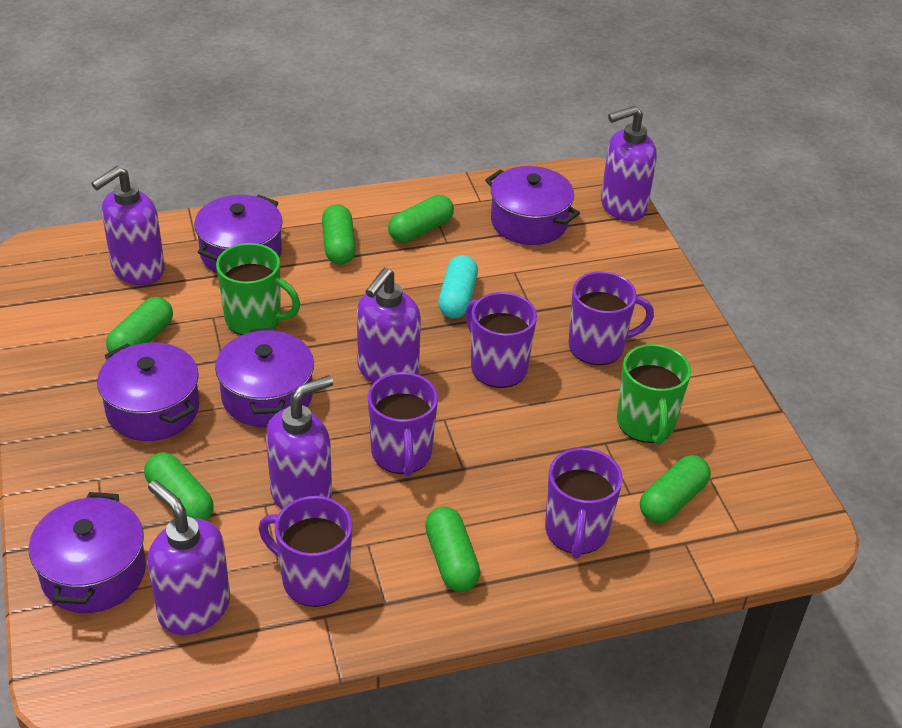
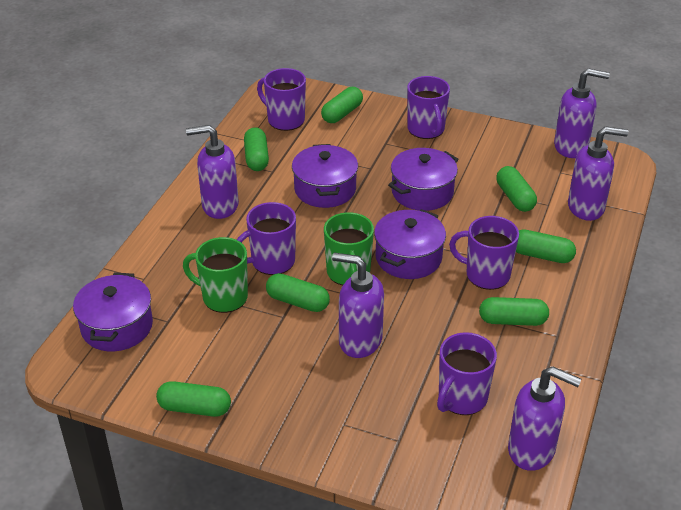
green capsule: 6 -> 7
purple pot: 5 -> 4
turquoise capsule: 1 -> 0

